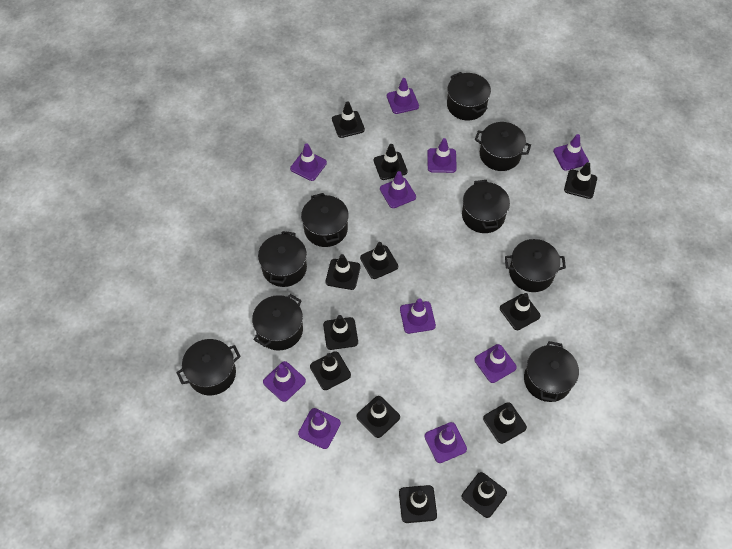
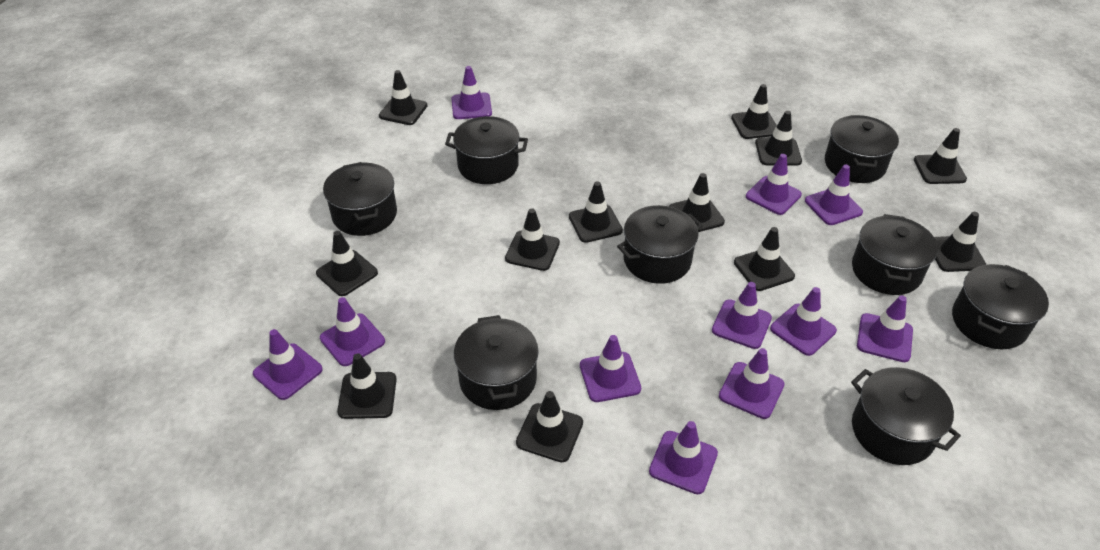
black pot: 9 -> 8
purple traffic cone: 10 -> 11

